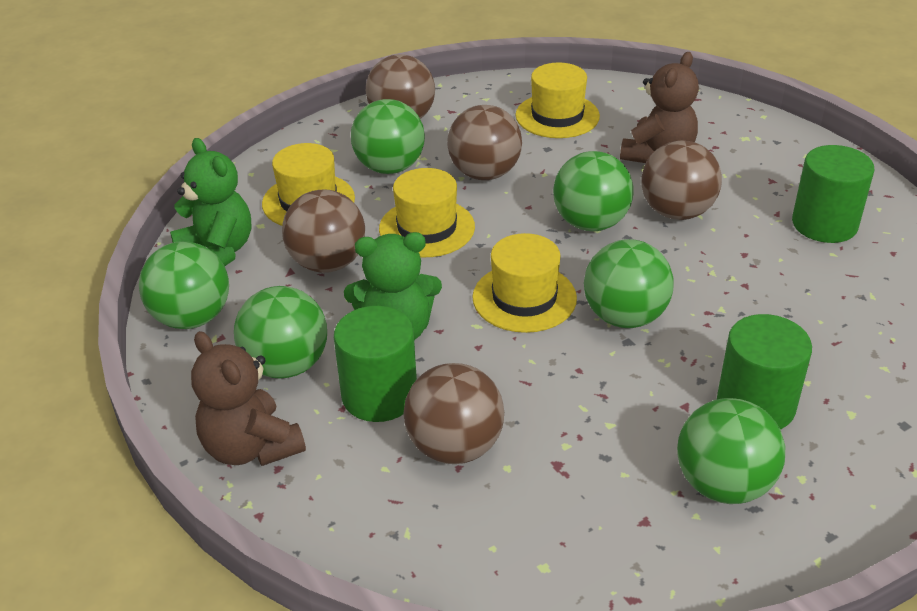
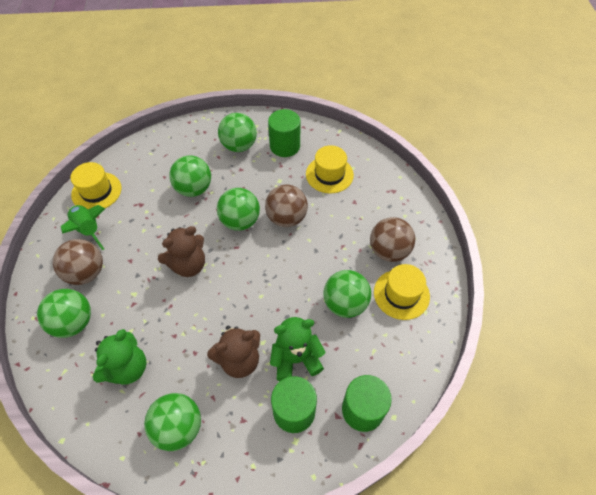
brown ball: 5 -> 3
green rocket: 0 -> 1
yellow hat: 4 -> 3

